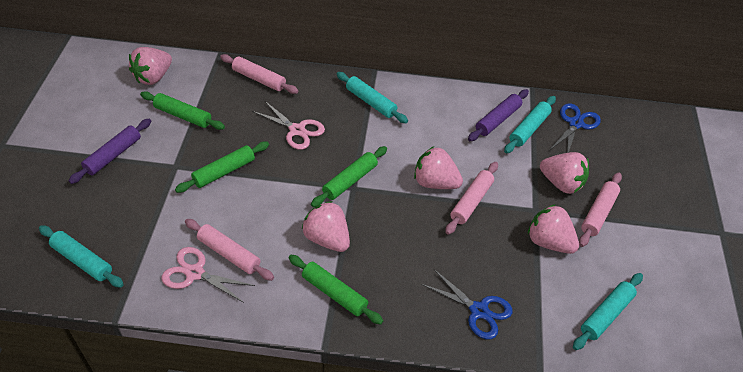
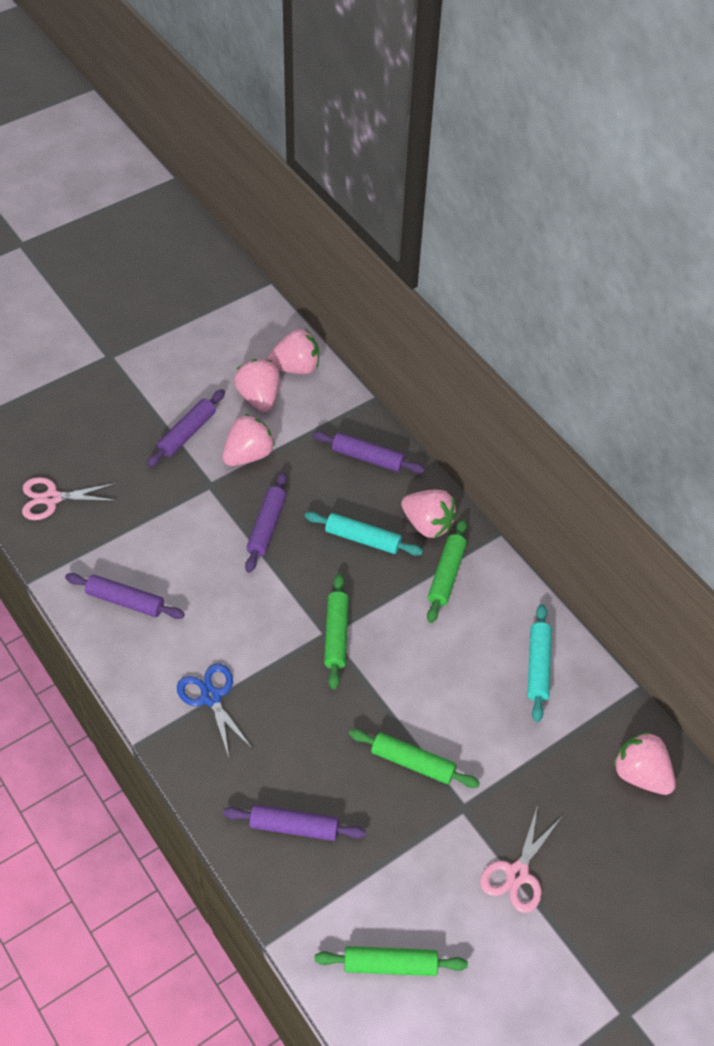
blue scissors: 2 -> 1
pink rolling pin: 4 -> 0
purple rolling pin: 2 -> 5
turquoise rolling pin: 4 -> 2

